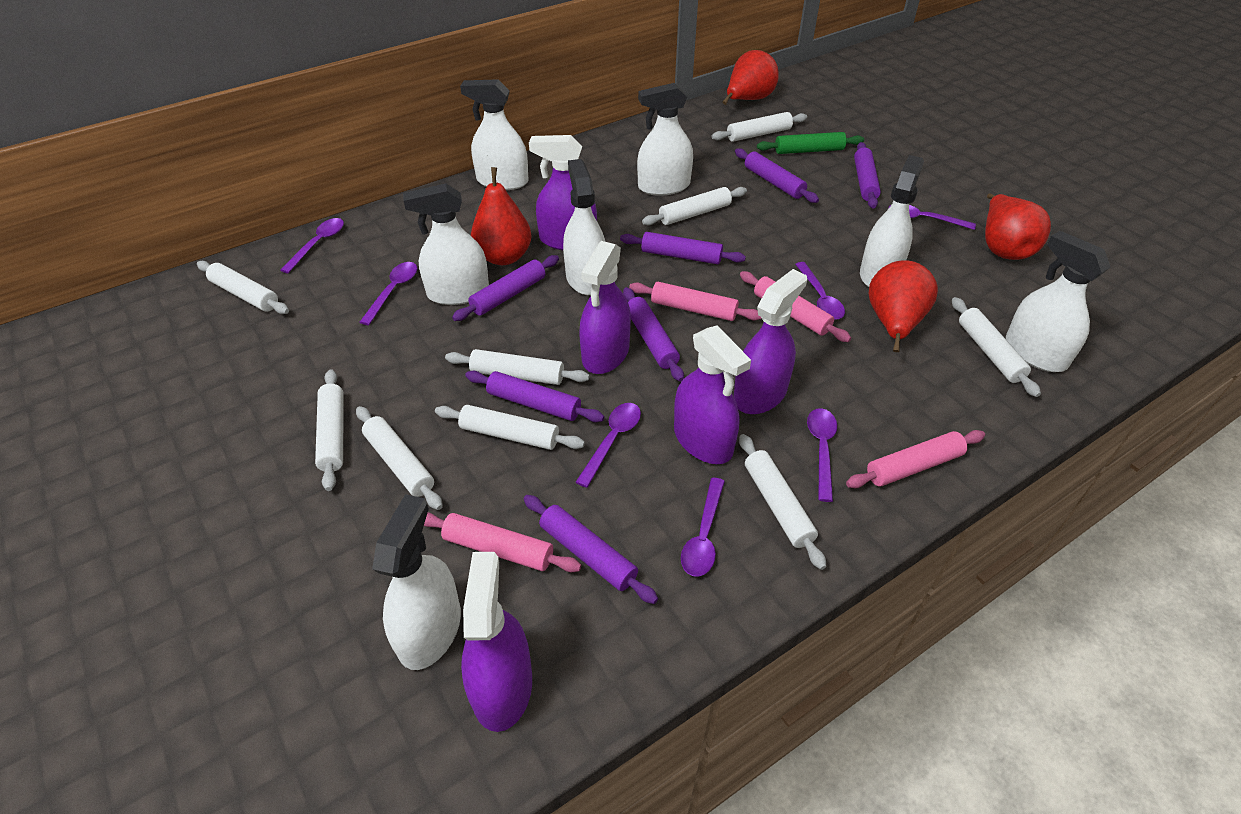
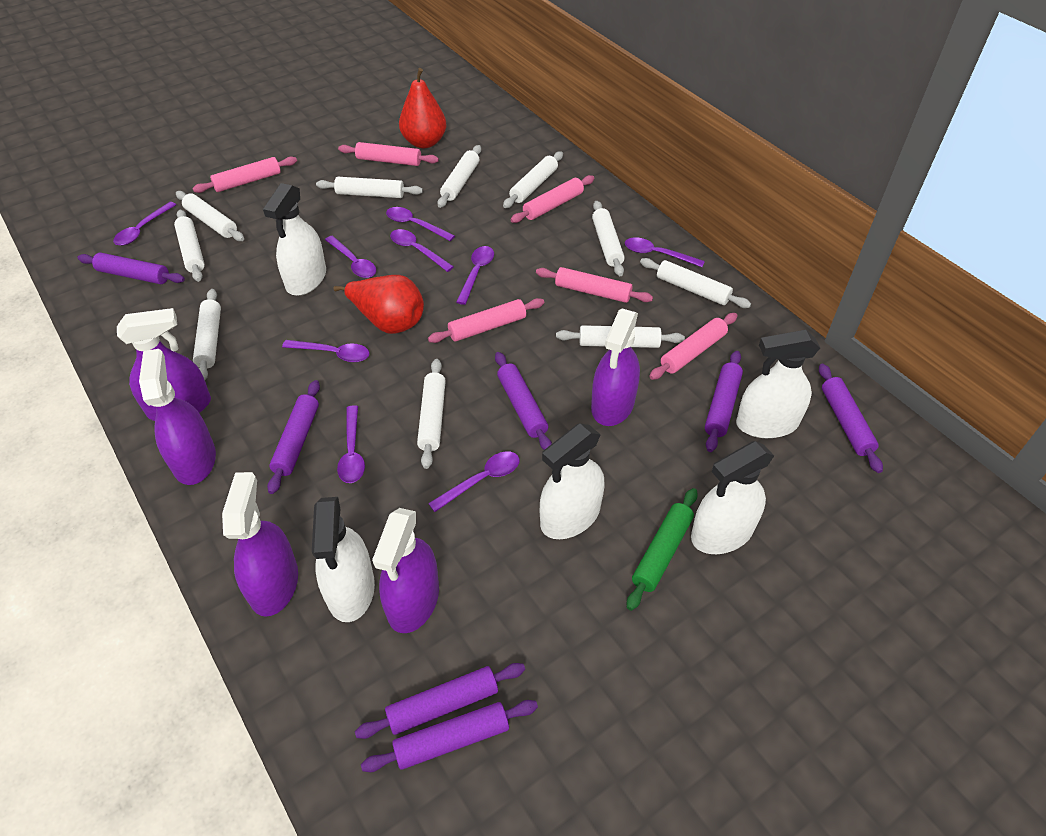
pink rolling pin: 4 -> 6
purple spoon: 7 -> 9
red pear: 4 -> 2
white rolling pin: 9 -> 10
white spray bottle: 7 -> 5

